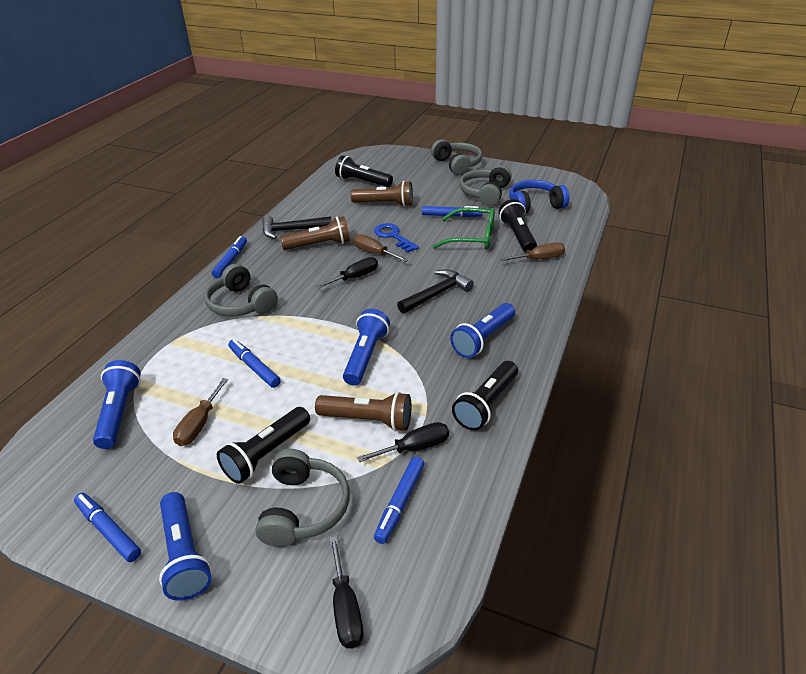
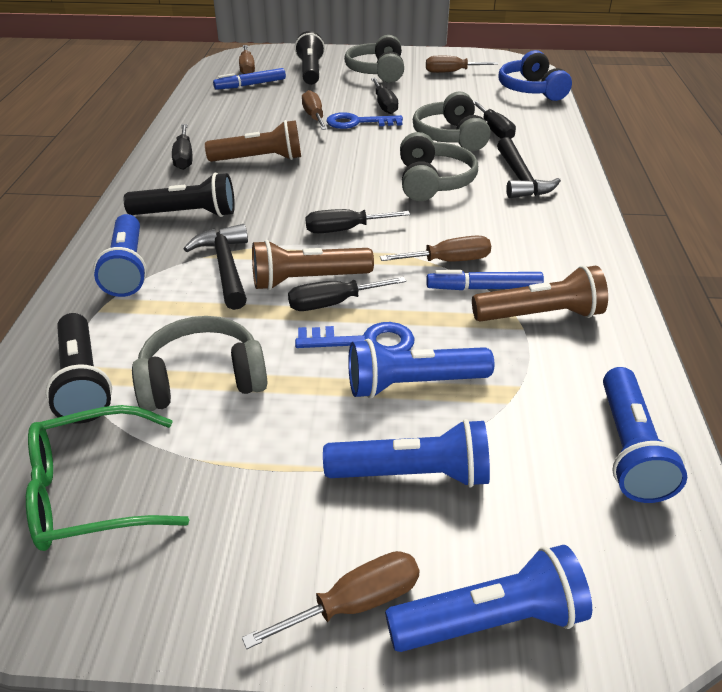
black flashlight: 4 -> 3
black screwdriver: 3 -> 5
blue flashlight: 4 -> 5
blue key: 1 -> 2
blue marker: 5 -> 2
brown screwdriver: 3 -> 5

